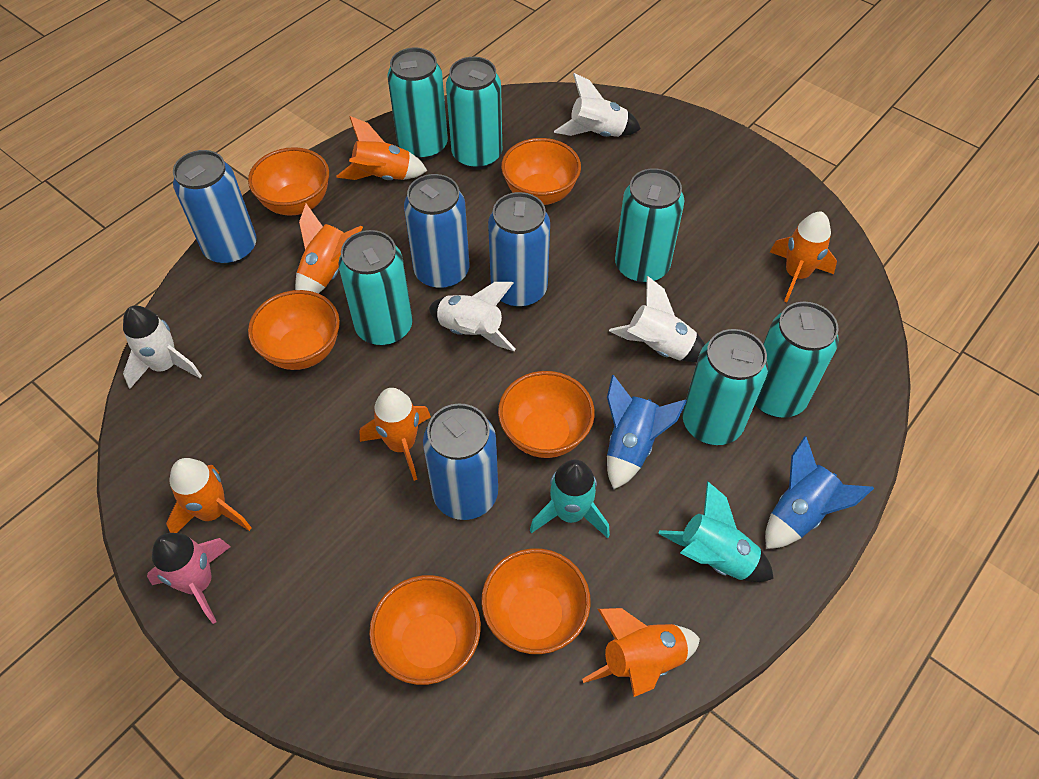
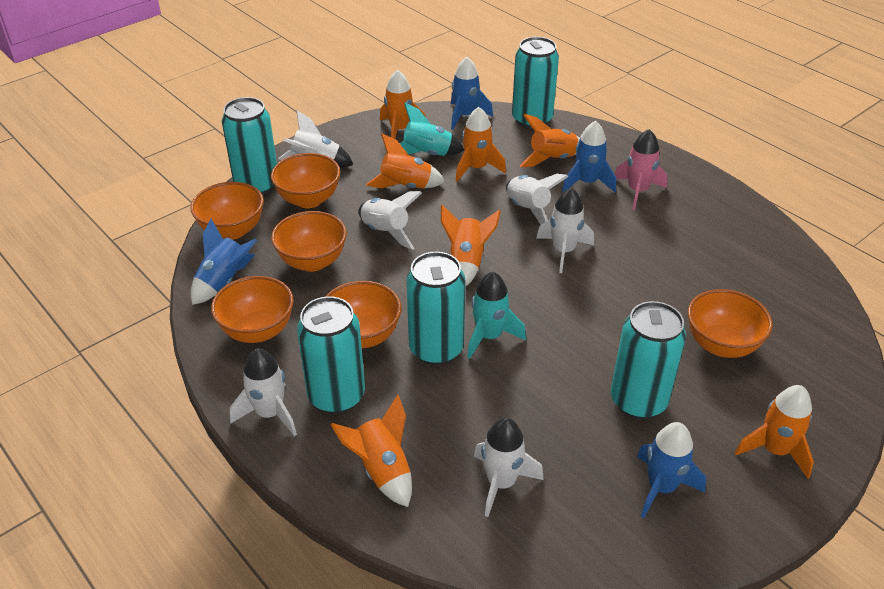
blue can: 4 -> 0
blue rocket: 2 -> 4
orange rocket: 6 -> 7
turquoise can: 6 -> 5
white rocket: 4 -> 6

